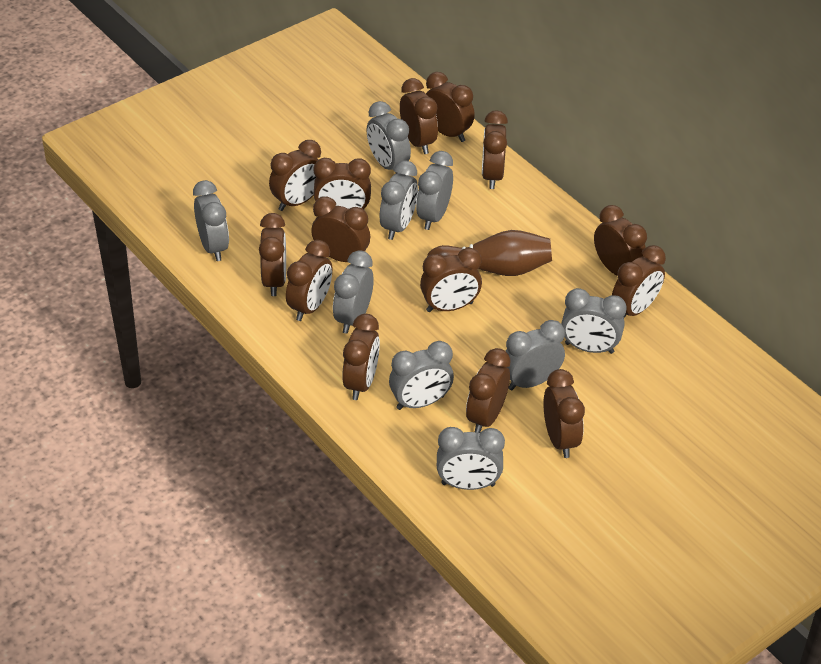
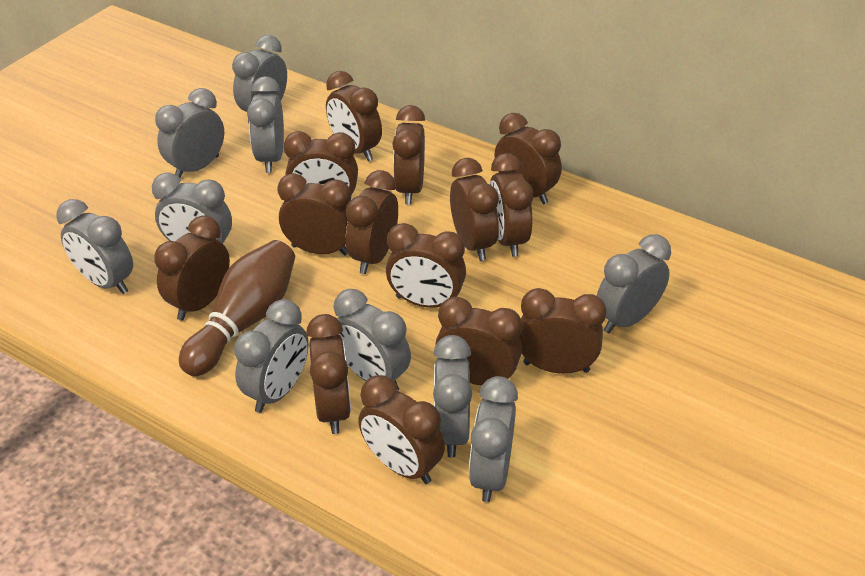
grey clock: 9 -> 10

